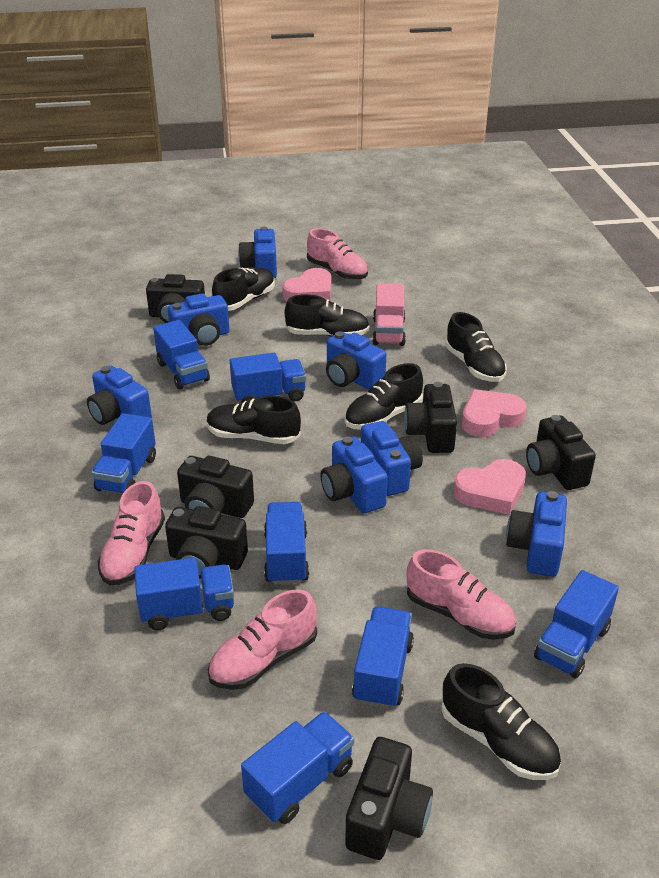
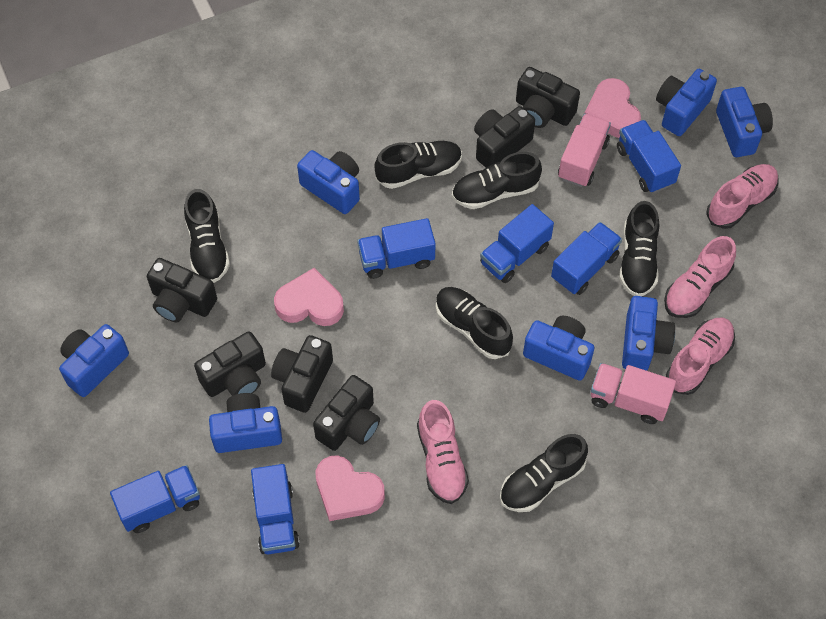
blue truck: 8 -> 6
pink truck: 1 -> 2

